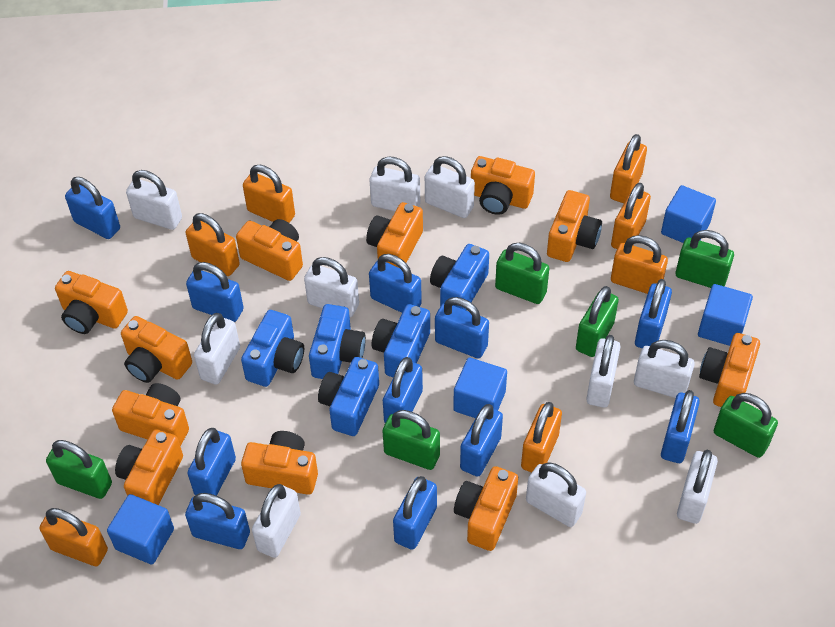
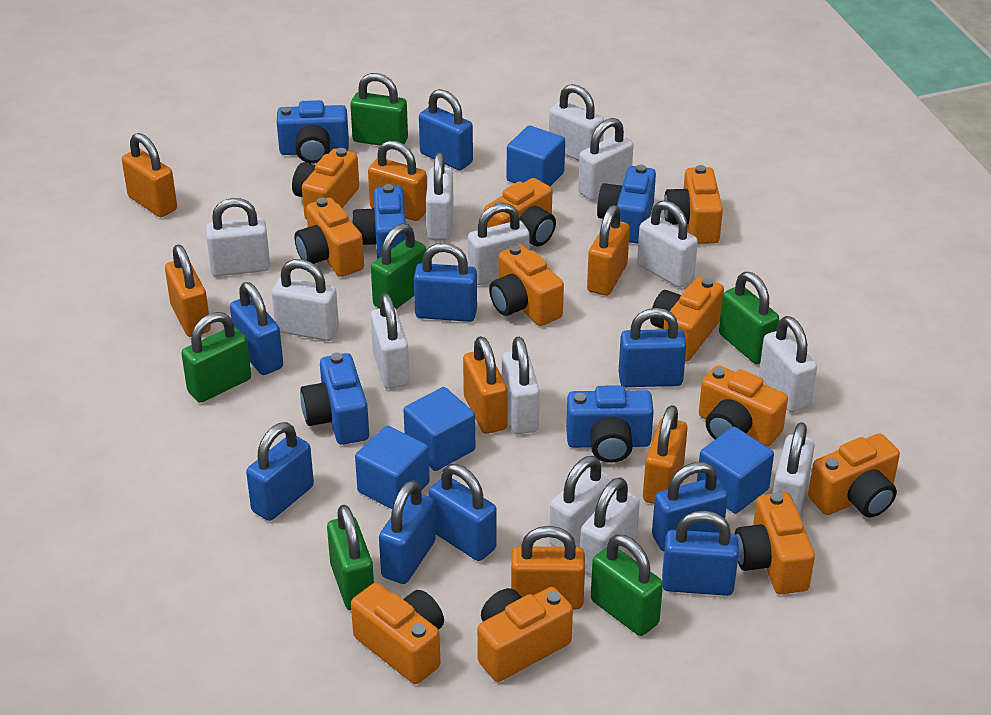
blue padlock: 11 -> 9
white padlock: 10 -> 13

